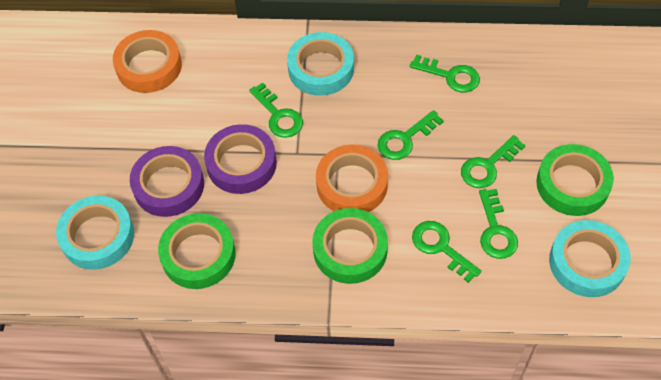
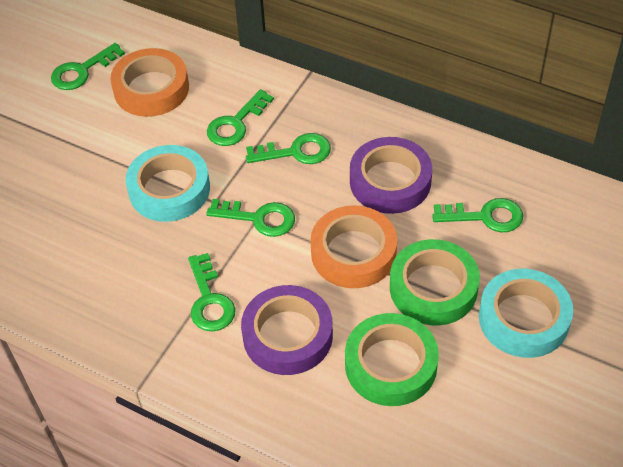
green tape: 3 -> 2
turquoise tape: 3 -> 2

